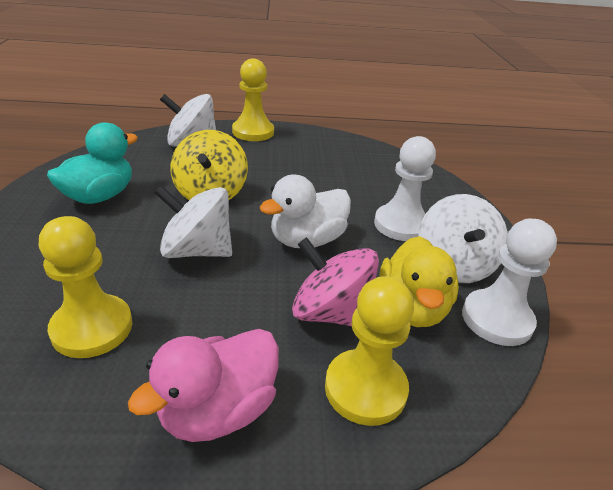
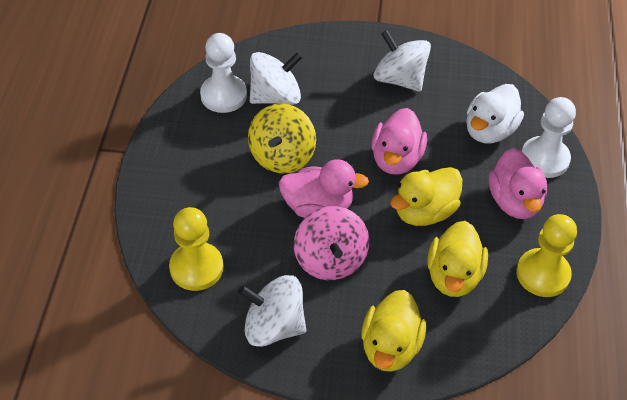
pink duck: 1 -> 3
turquoise duck: 1 -> 0
yellow duck: 1 -> 3
yellow pawn: 3 -> 2

